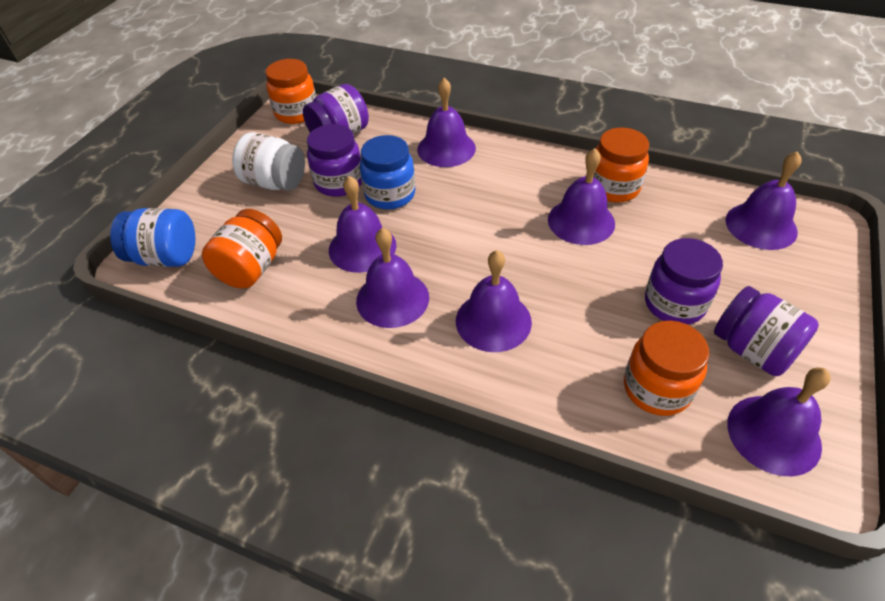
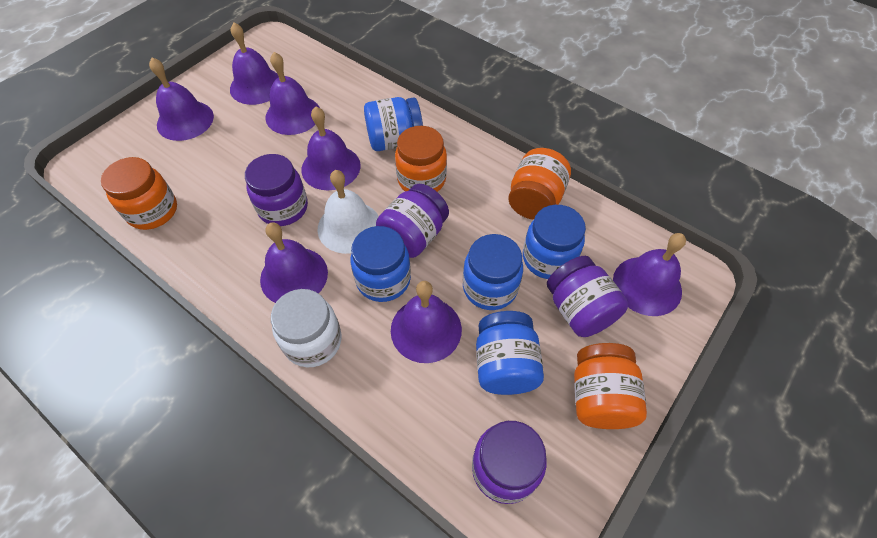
blue jar: 2 -> 5
white bell: 0 -> 1

